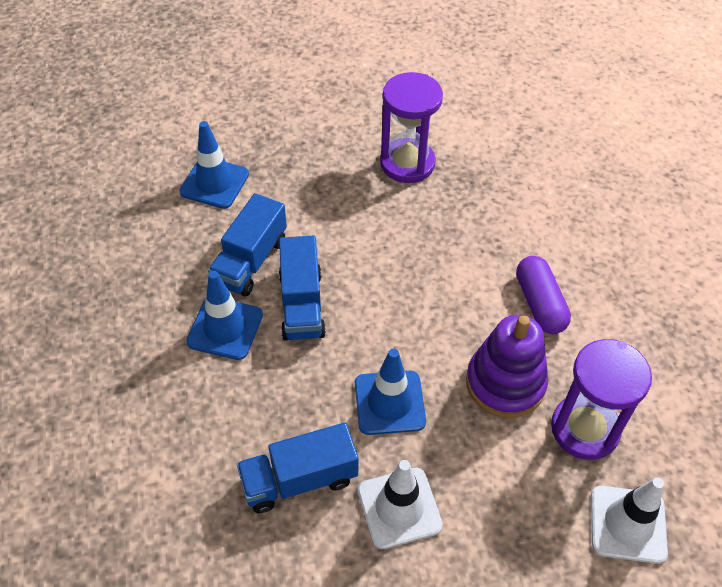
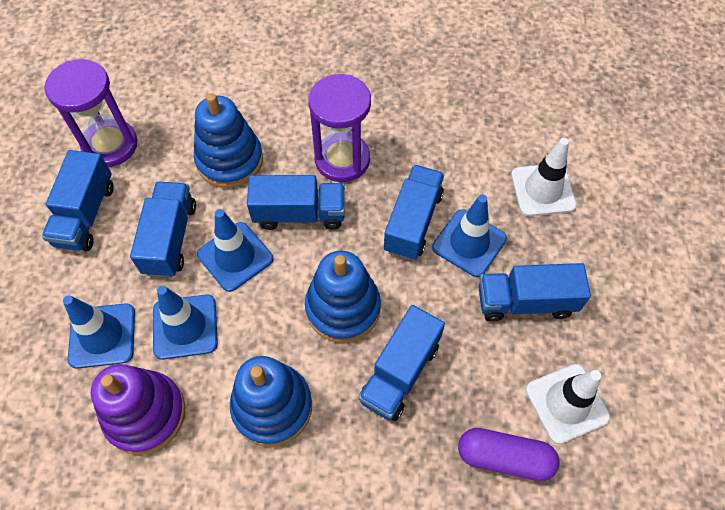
blue stacking toy: 0 -> 3
blue traffic cone: 3 -> 4
blue truck: 3 -> 6

